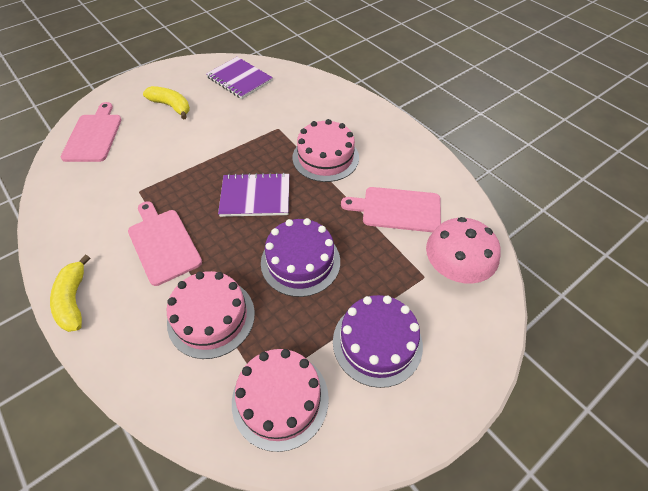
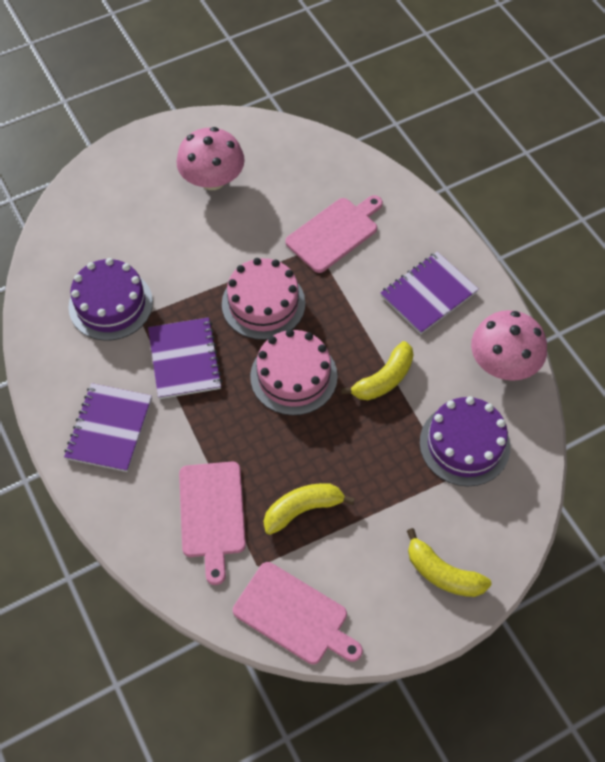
pink cake: 3 -> 2
pink mushroom: 1 -> 2
purple notebook: 2 -> 3
yellow banana: 2 -> 3

